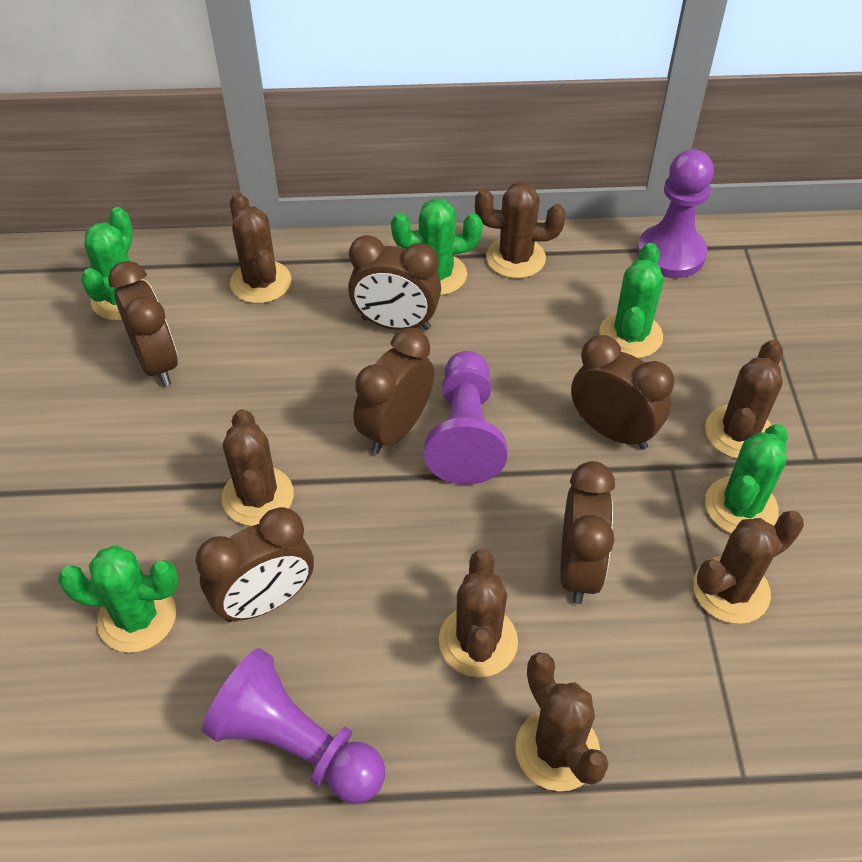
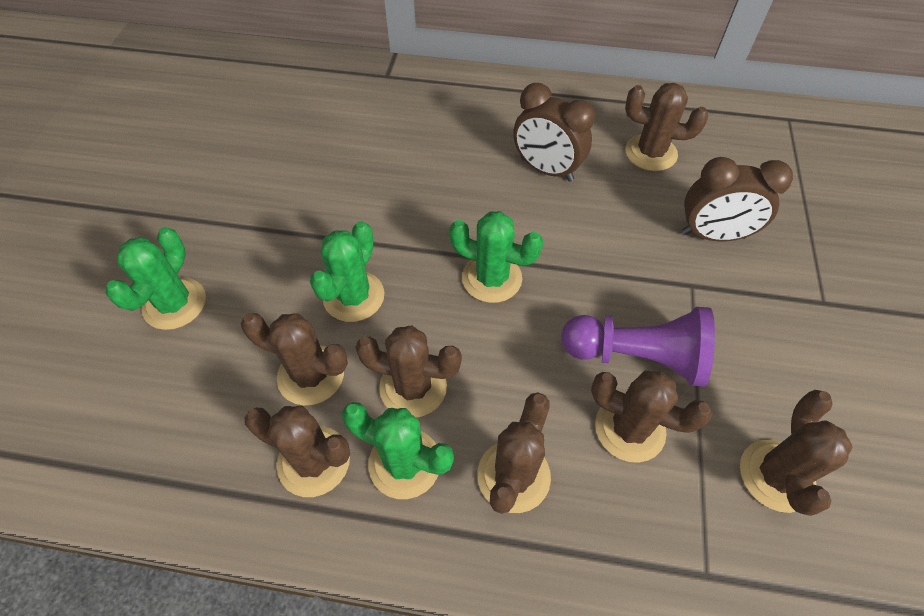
brown clock: 6 -> 2
green cactus: 5 -> 4
purple pawn: 3 -> 1

